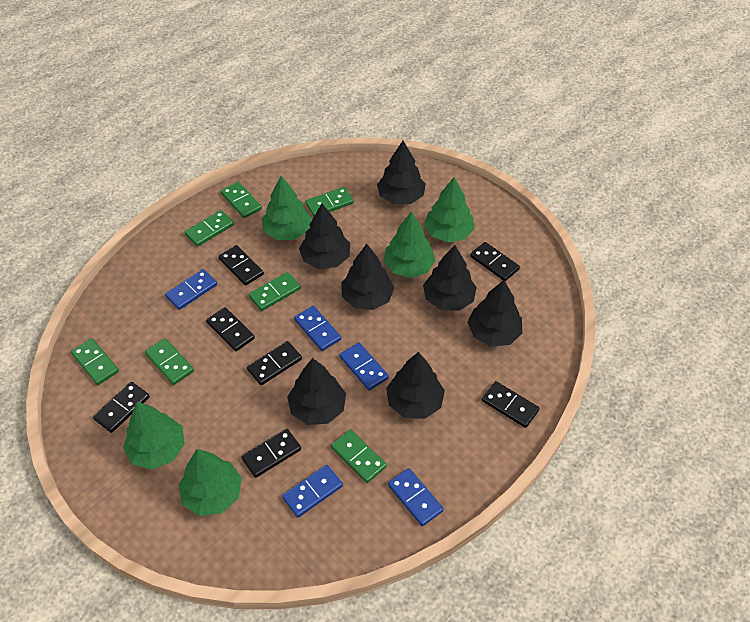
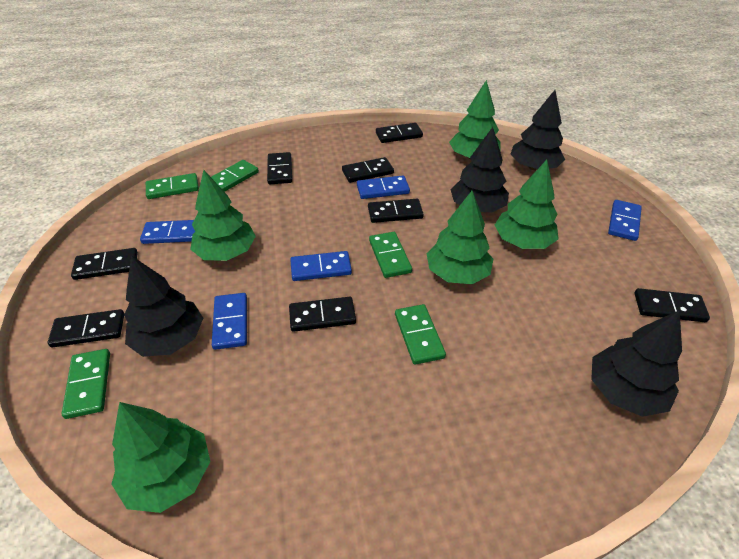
black domino: 7 -> 8
black tree: 7 -> 4
green domino: 7 -> 5

